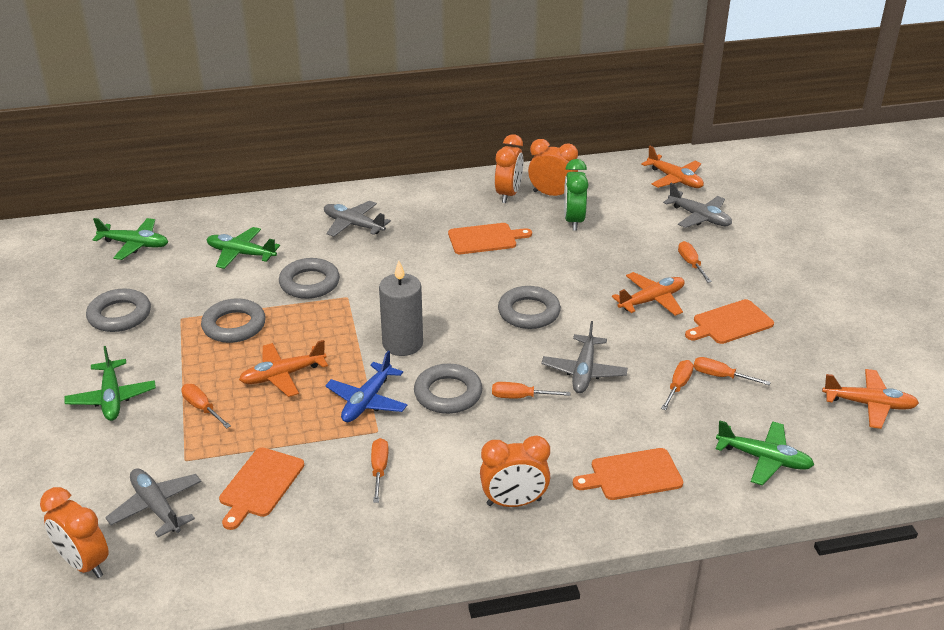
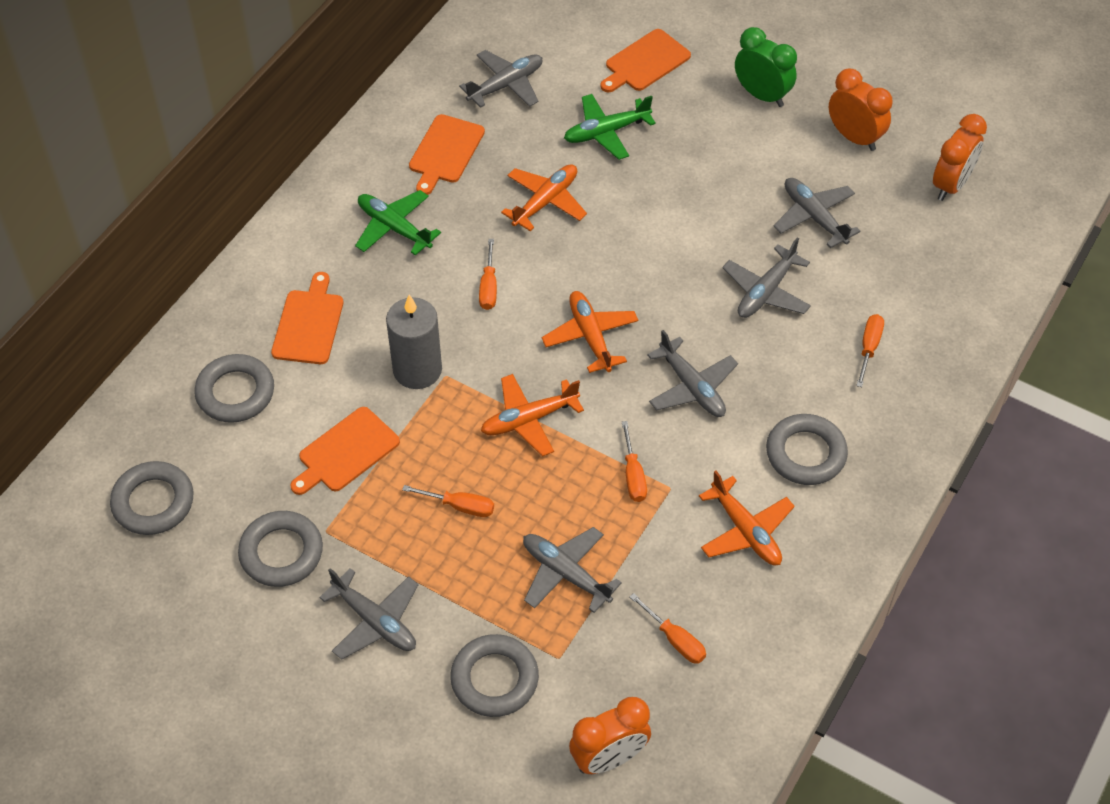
blue plane: 1 -> 0
green plane: 4 -> 2
grey plane: 4 -> 6
orange clock: 4 -> 3
orange screwdriver: 6 -> 5

